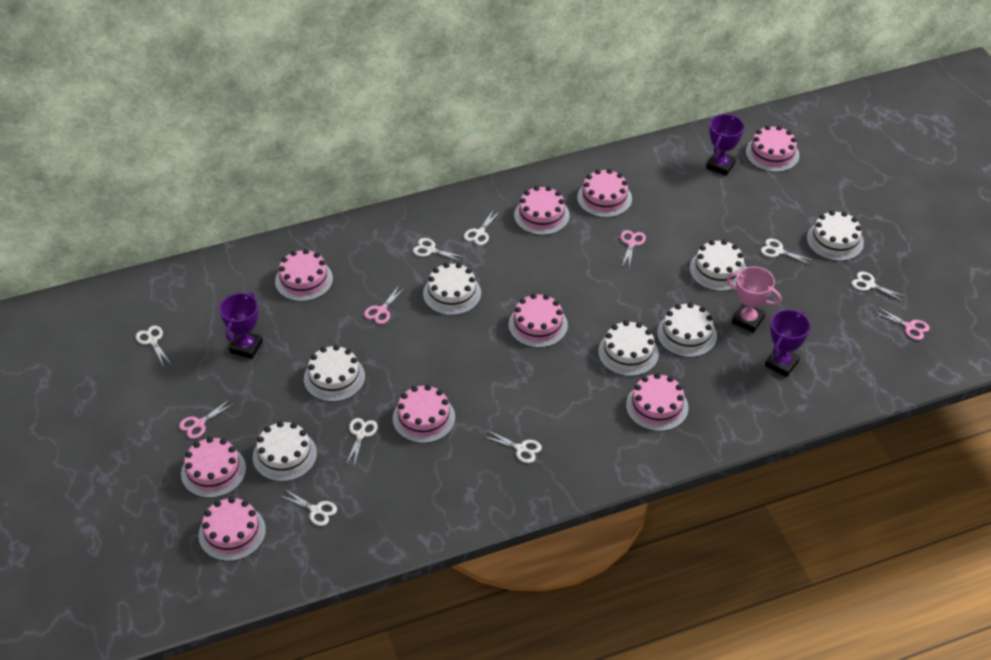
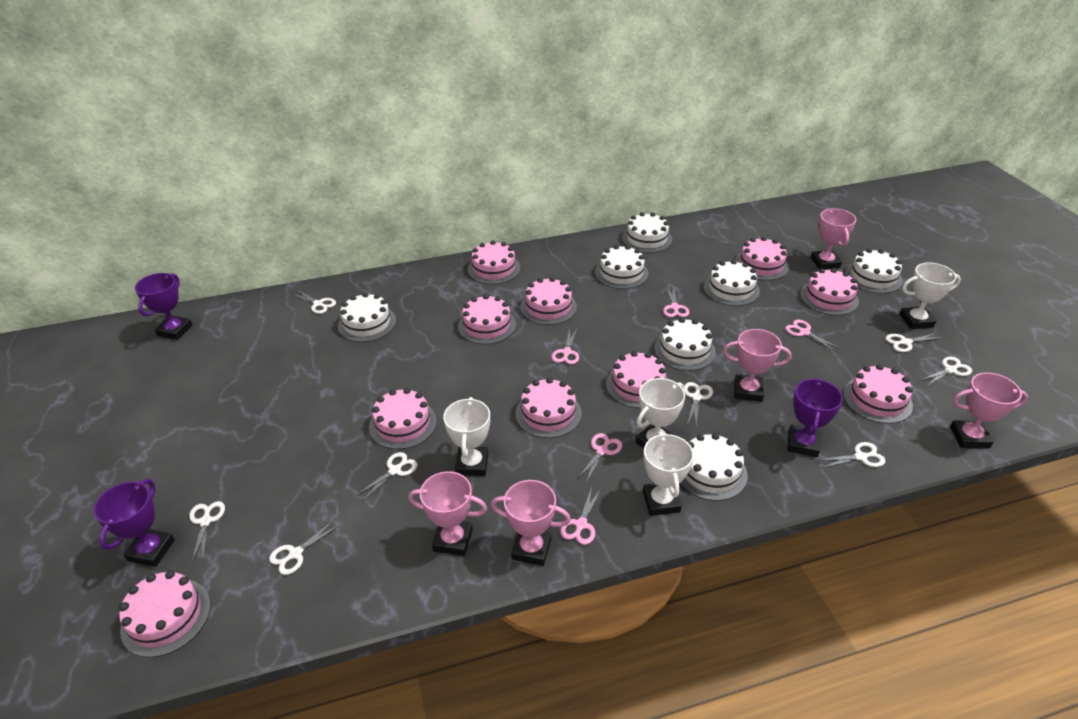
pink cake: 9 -> 10
pink scissors: 4 -> 5
pink trophy: 1 -> 5
white trophy: 0 -> 4

